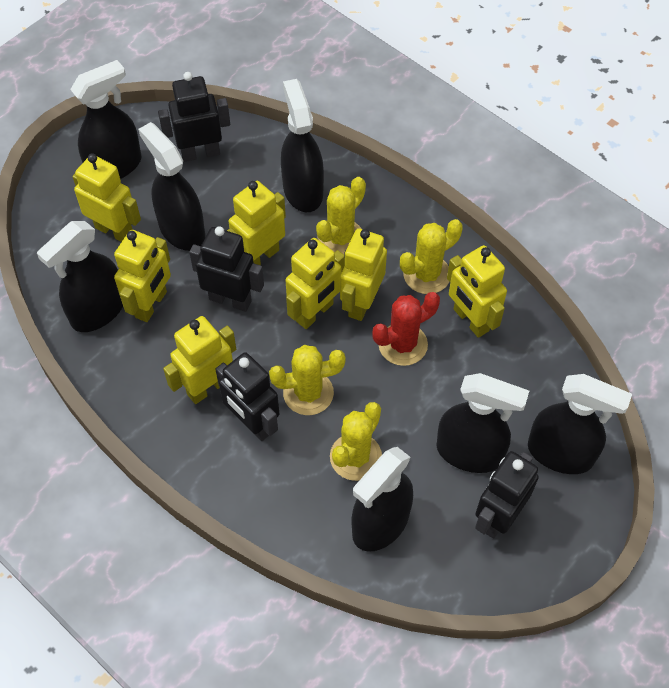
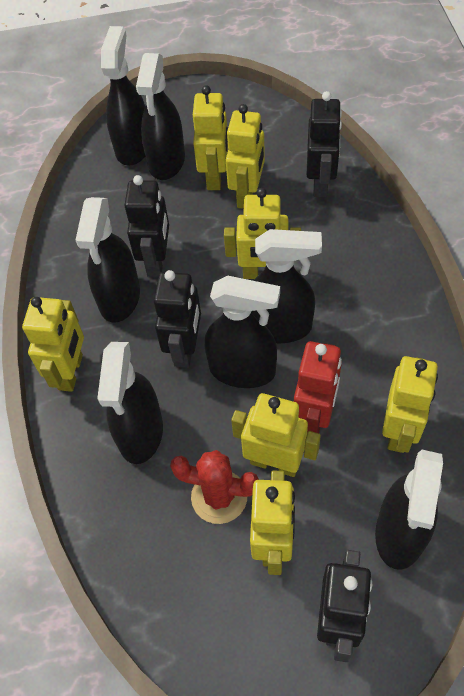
red robot: 0 -> 1
yellow cactus: 4 -> 0

